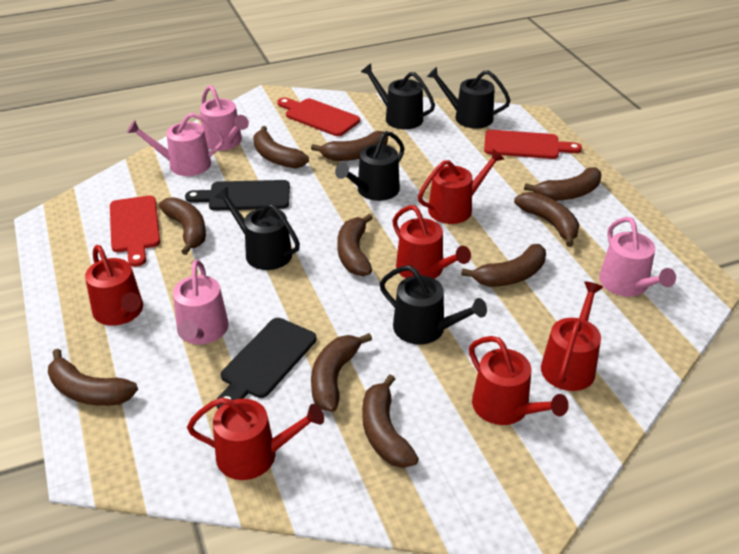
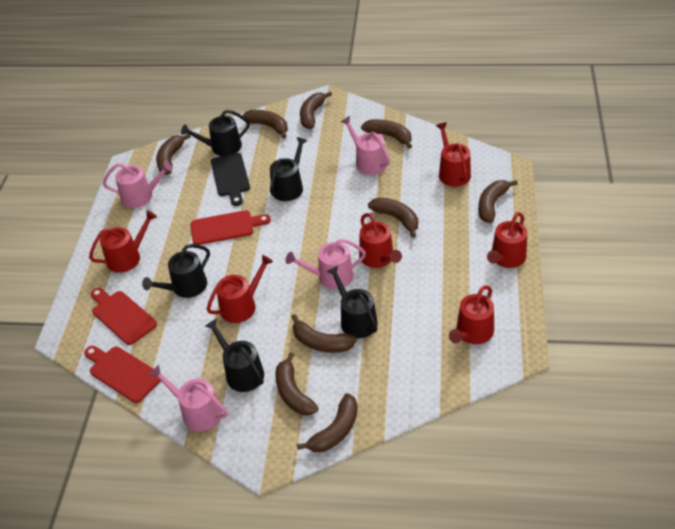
black cutting board: 2 -> 1
brown banana: 10 -> 9

